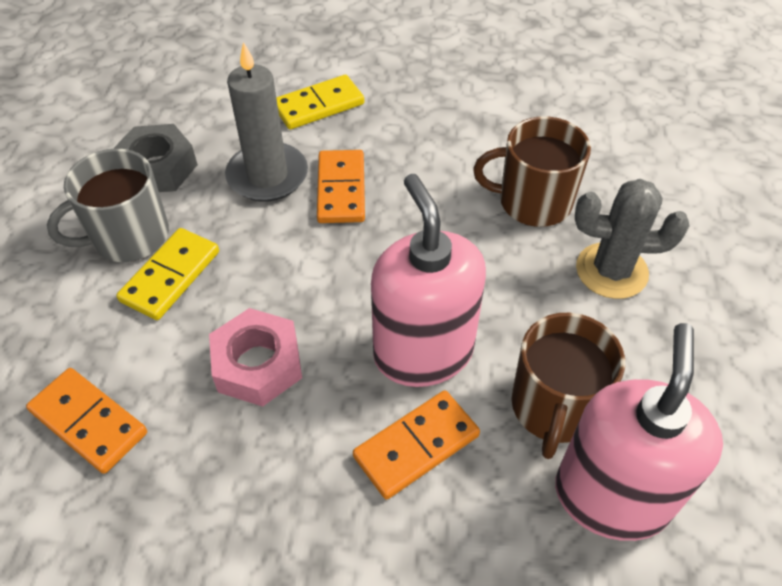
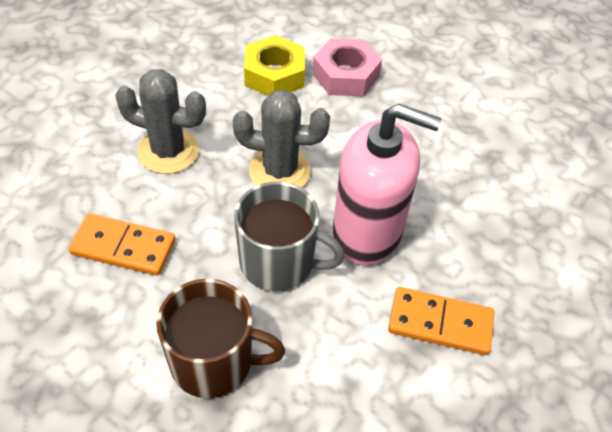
brown mug: 2 -> 1
grey cactus: 1 -> 2
grey candle: 1 -> 0
grey nut: 1 -> 0
orange domino: 3 -> 2
pink soap dispenser: 2 -> 1
yellow domino: 2 -> 0
yellow nut: 0 -> 1

